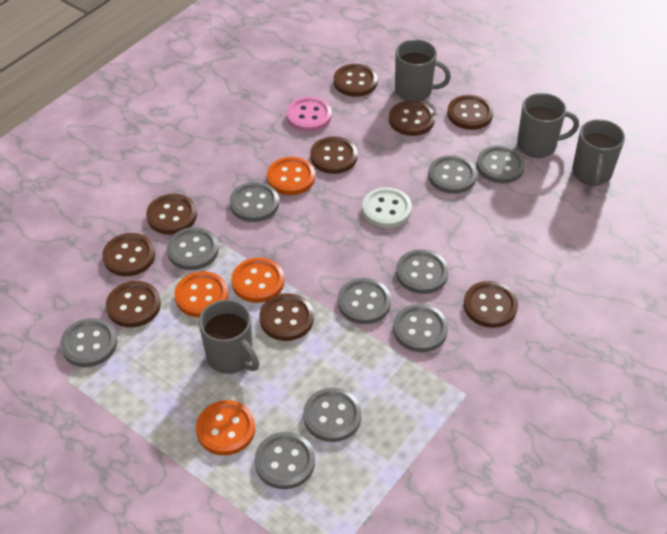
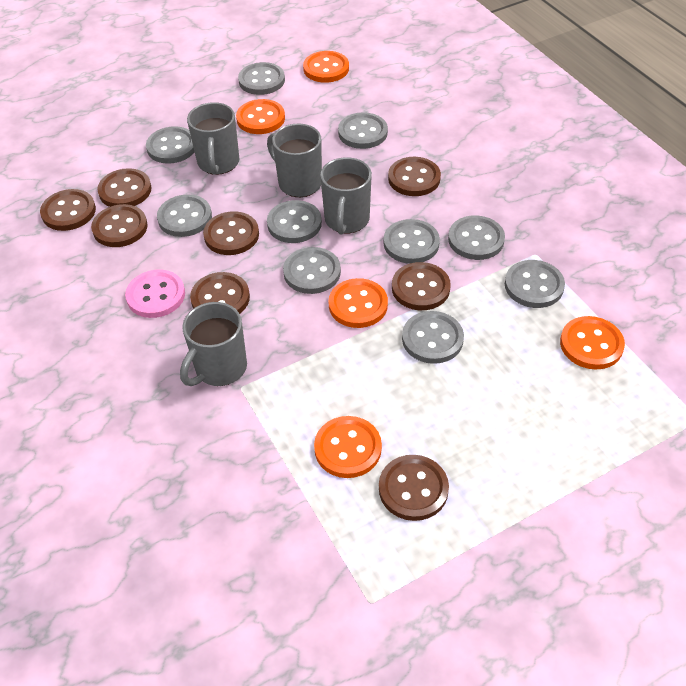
brown button: 9 -> 8
orange button: 4 -> 5
white button: 1 -> 0

